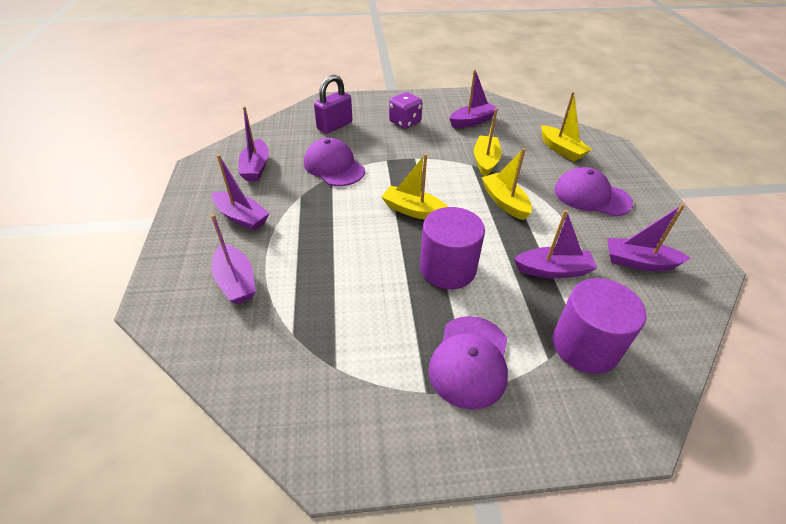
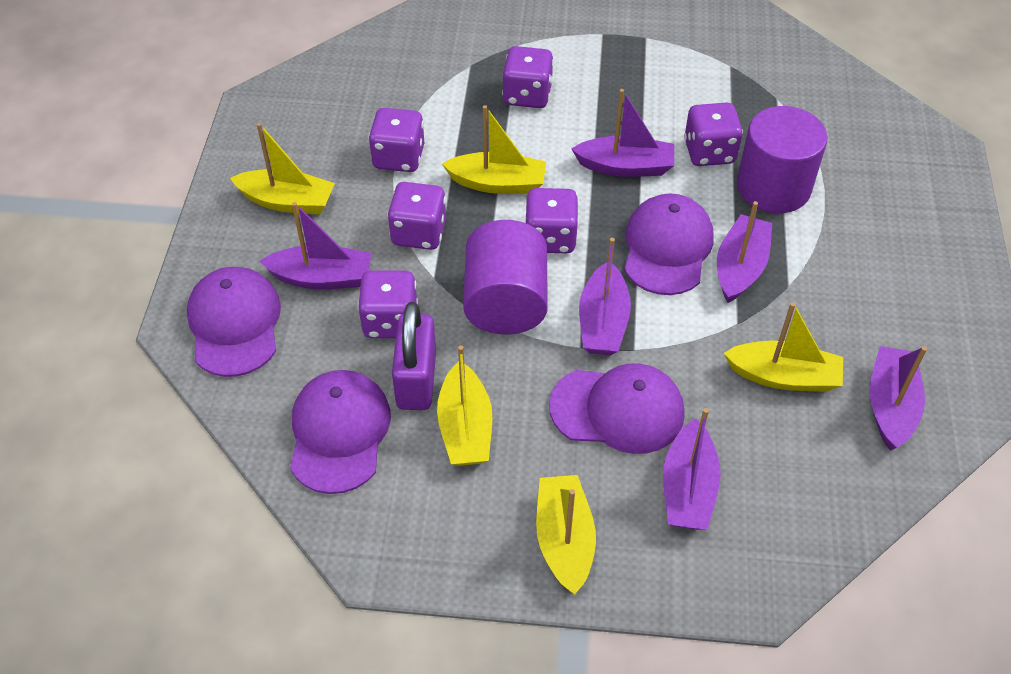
purple cap: 3 -> 4
purple dice: 1 -> 6
yellow boat: 4 -> 5

